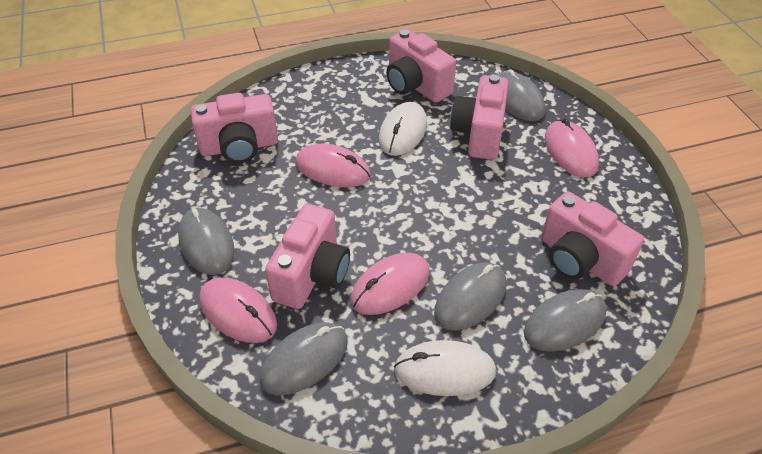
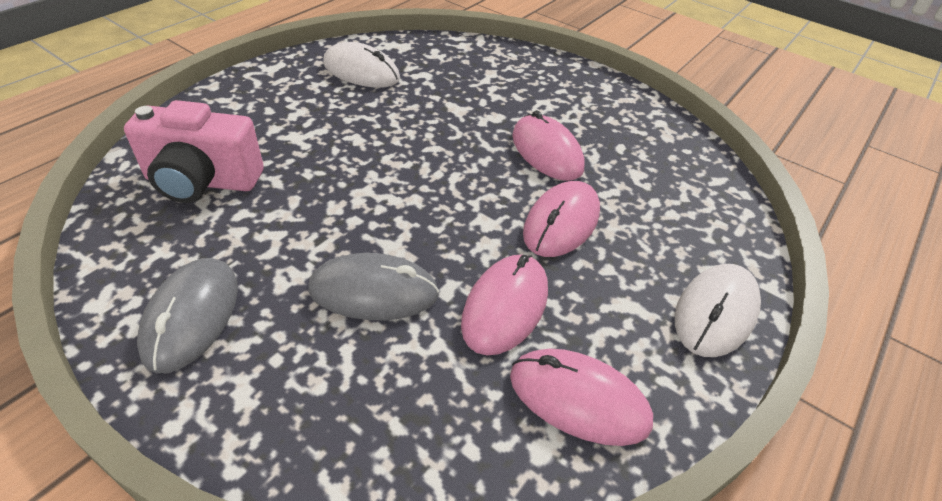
grey mouse: 5 -> 2
pink camera: 5 -> 1

